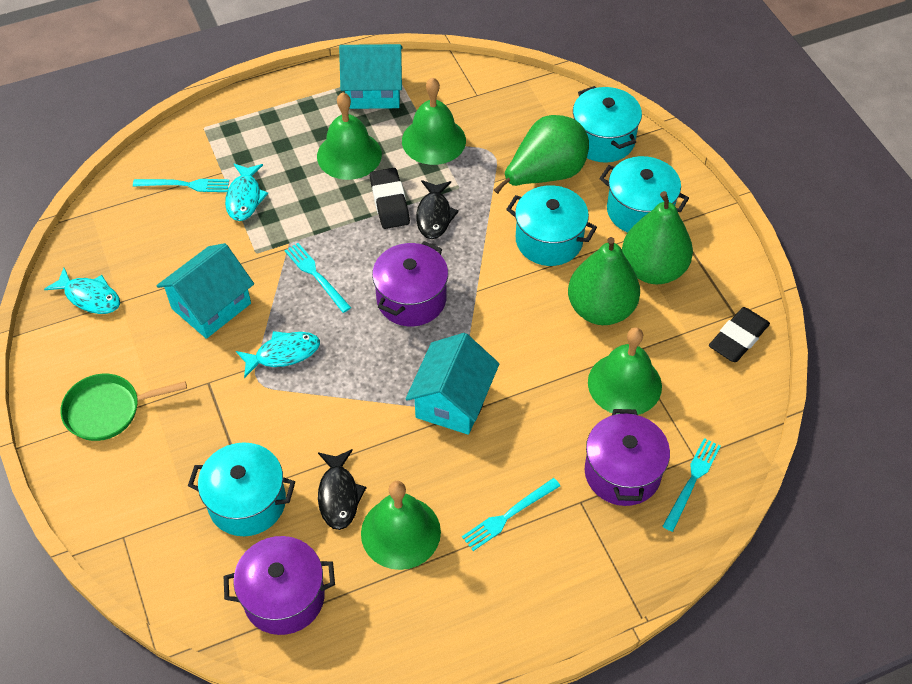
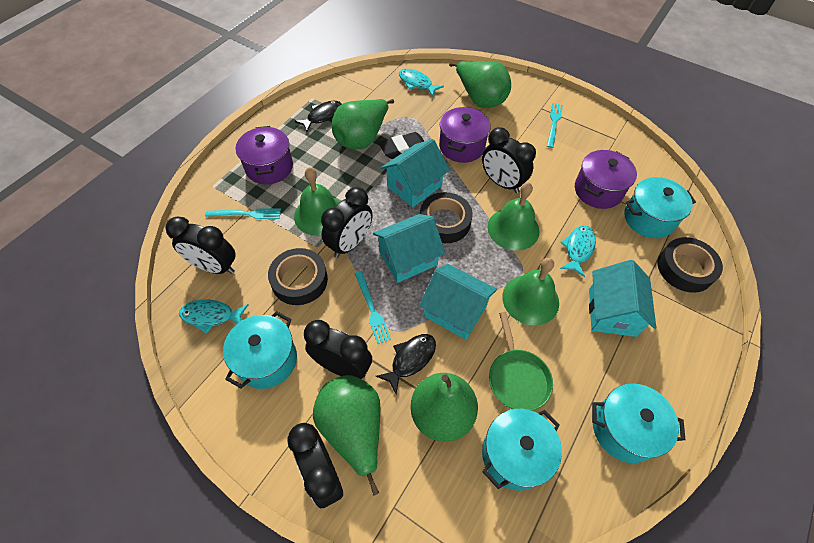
black clock: 0 -> 5
black eraser: 2 -> 1
black tape: 0 -> 3
green bell: 4 -> 3
green pear: 3 -> 4
turquoise fork: 4 -> 3
turquoise house: 3 -> 4

